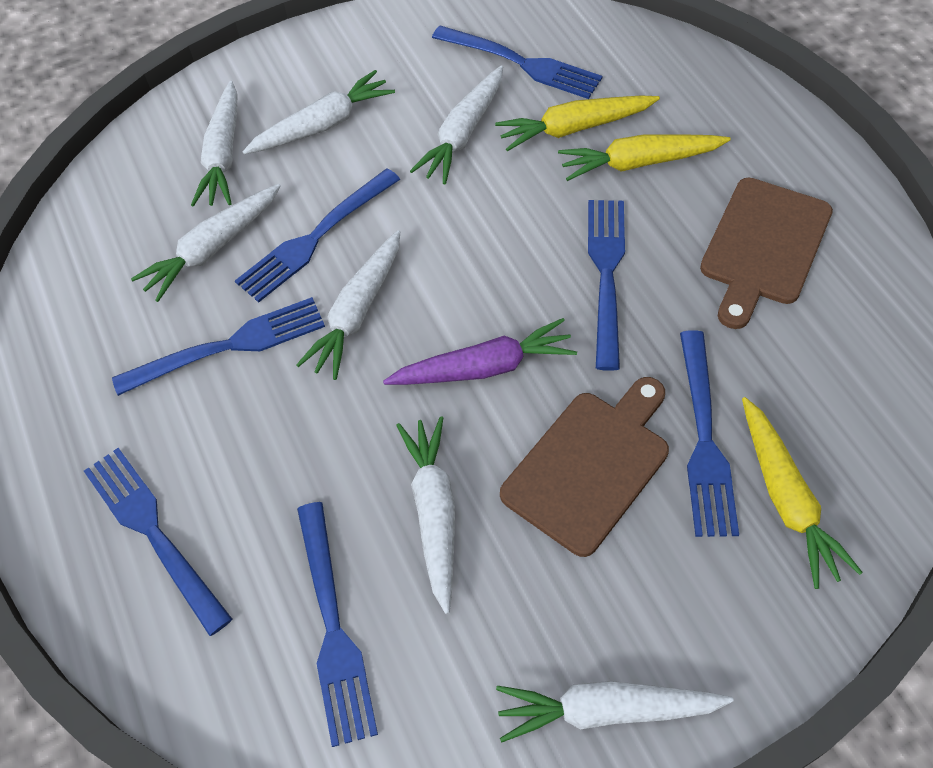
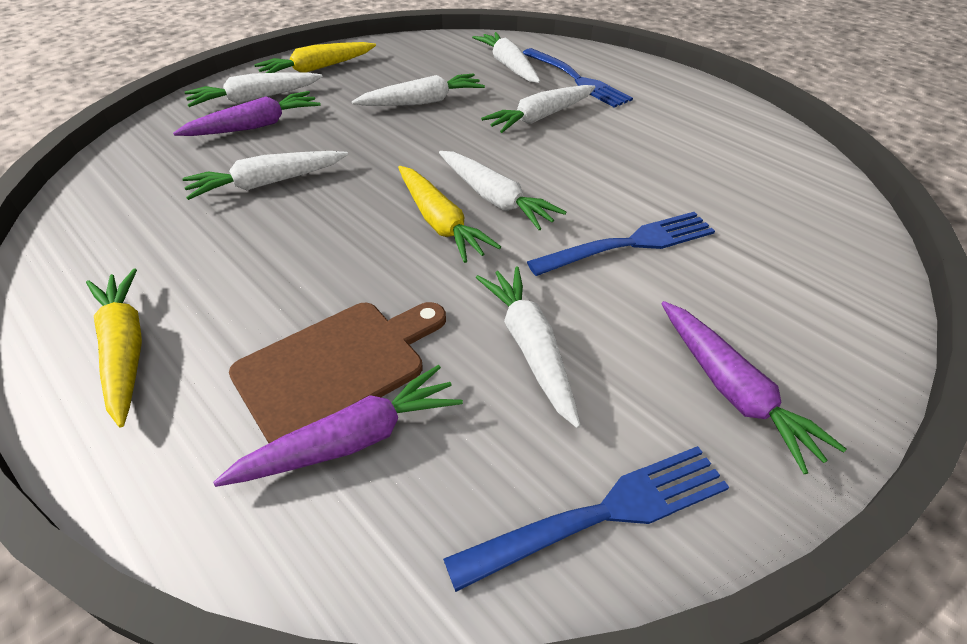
blue fork: 7 -> 3
brown cutting board: 2 -> 1
purple carrot: 1 -> 3

